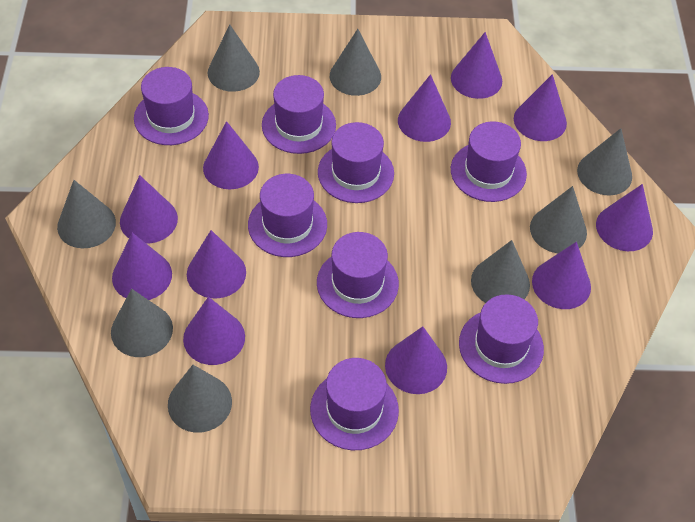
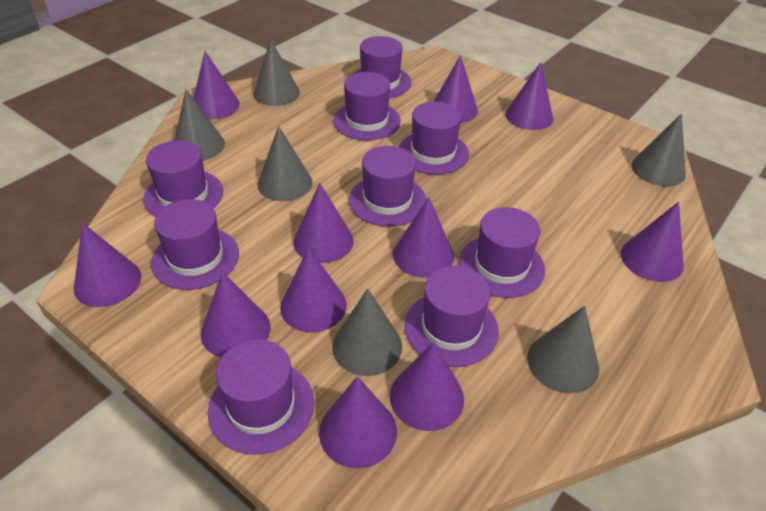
grey cone: 8 -> 6
purple hat: 8 -> 9

